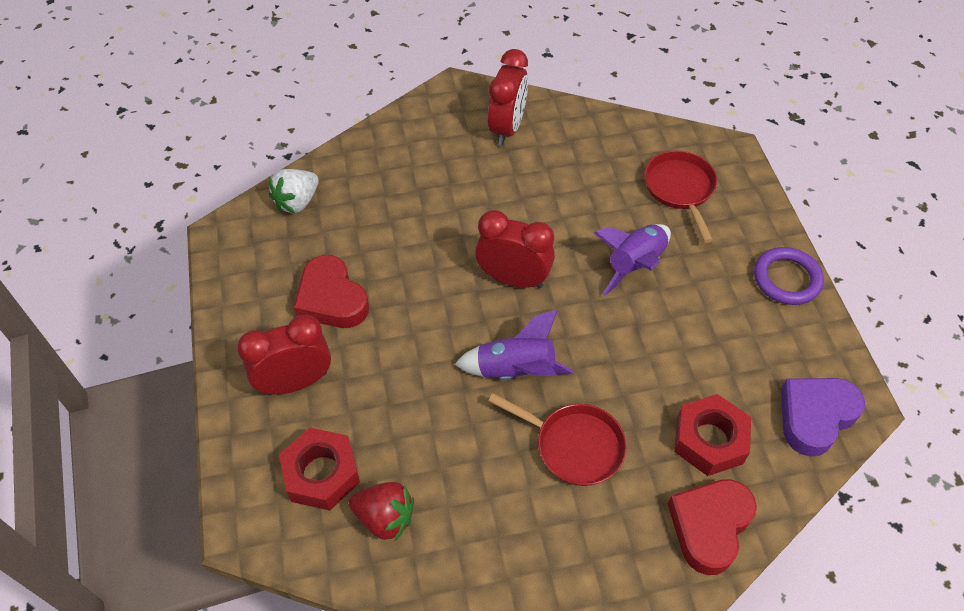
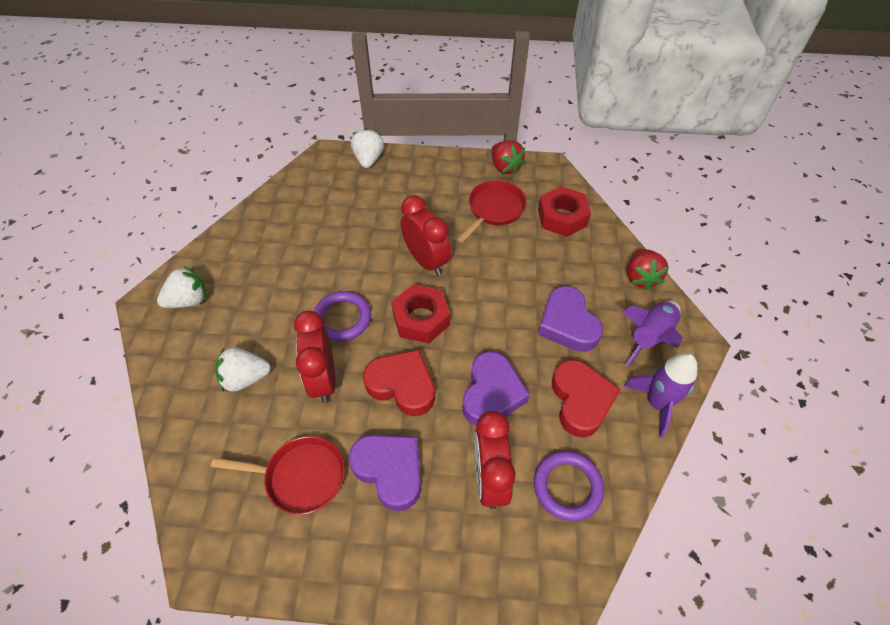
purple heart: 1 -> 3
purple ring: 1 -> 2
red strawberry: 1 -> 2
white strawberry: 1 -> 3

